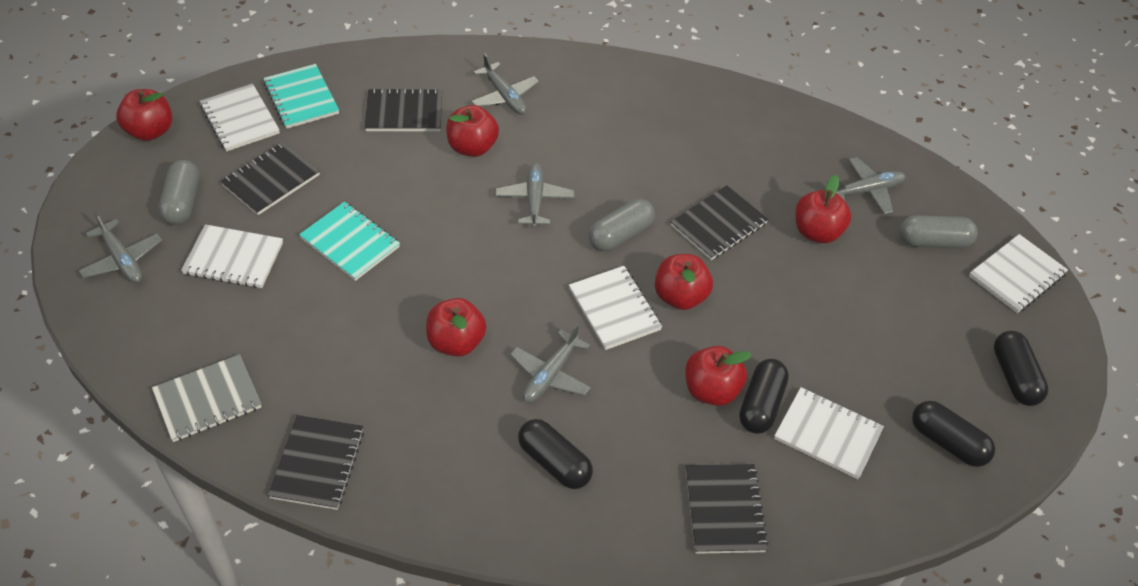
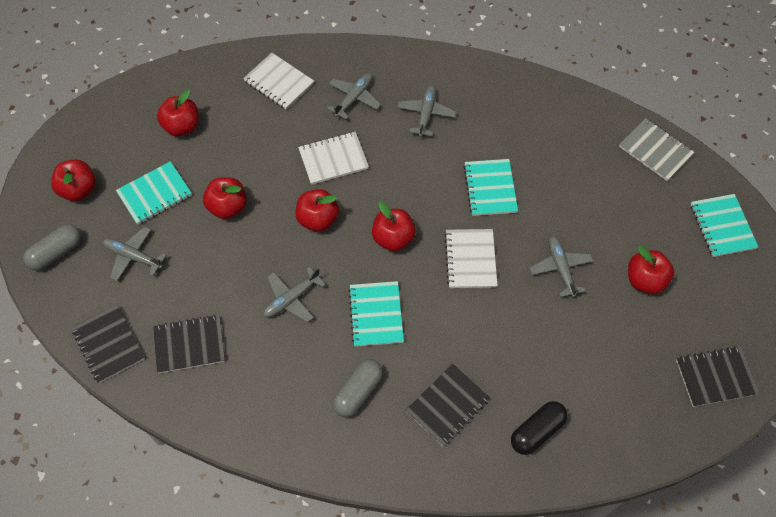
black capsule: 4 -> 1
black notebook: 5 -> 4
grey capsule: 3 -> 2
turquoise notebook: 2 -> 4
white notebook: 5 -> 3

